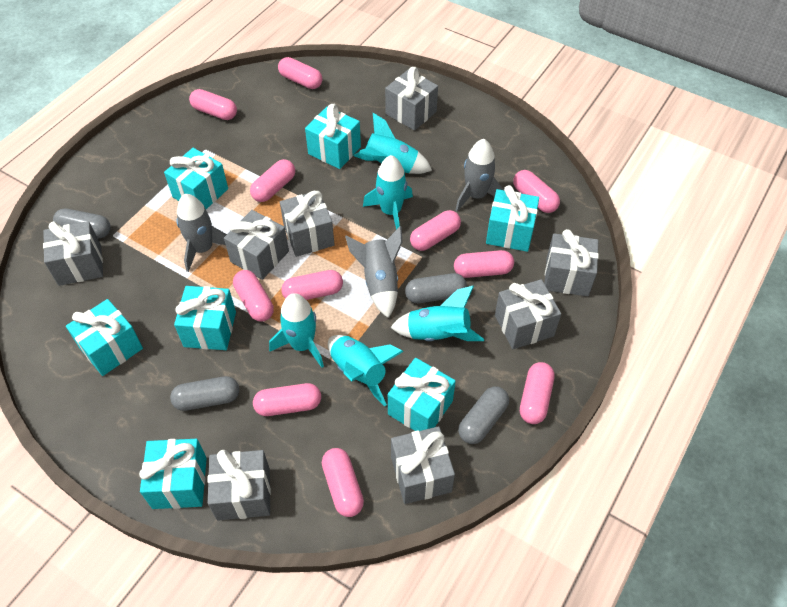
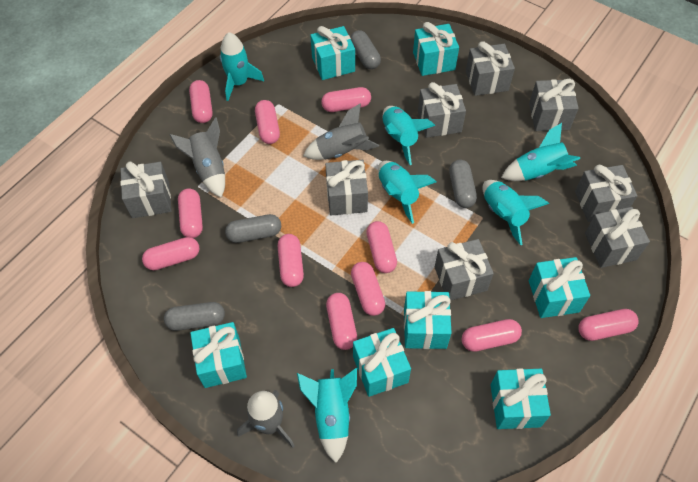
turquoise rocket: 5 -> 6

